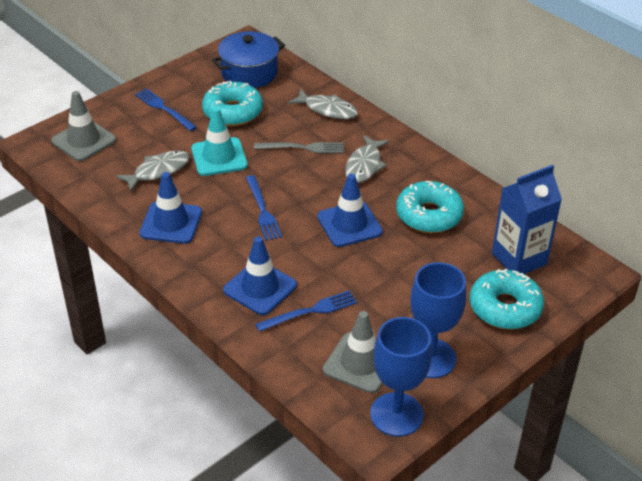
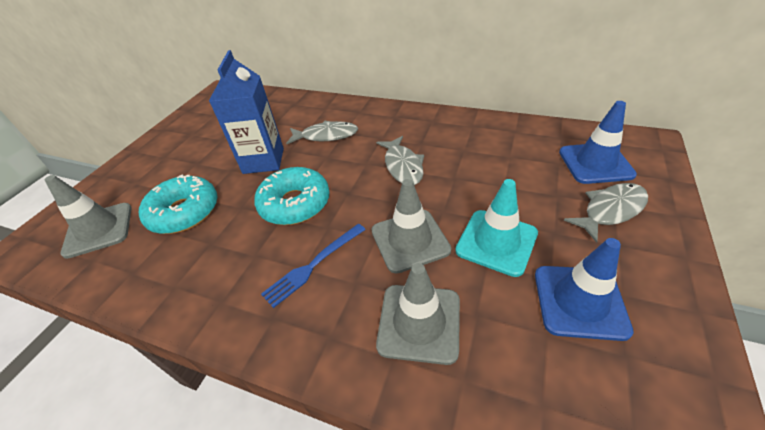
blue fork: 3 -> 1
blue goblet: 2 -> 0
blue pot: 1 -> 0
blue traffic cone: 3 -> 2
grey fork: 1 -> 0
grey traffic cone: 2 -> 3
turquoise donut: 3 -> 2

